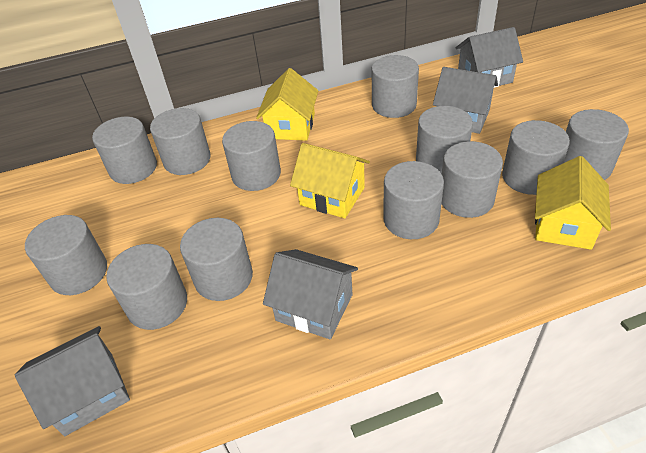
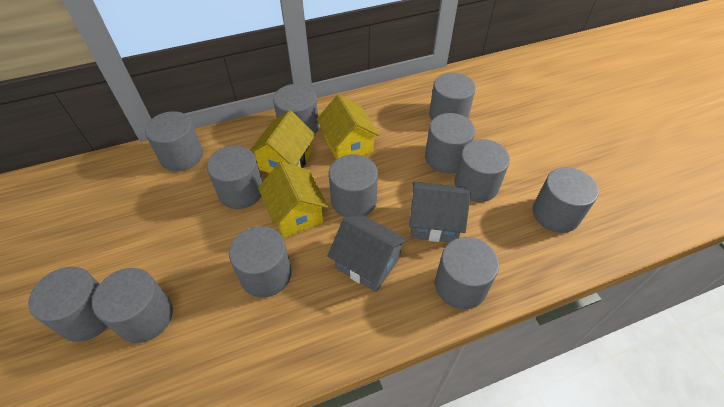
grey house: 4 -> 2

